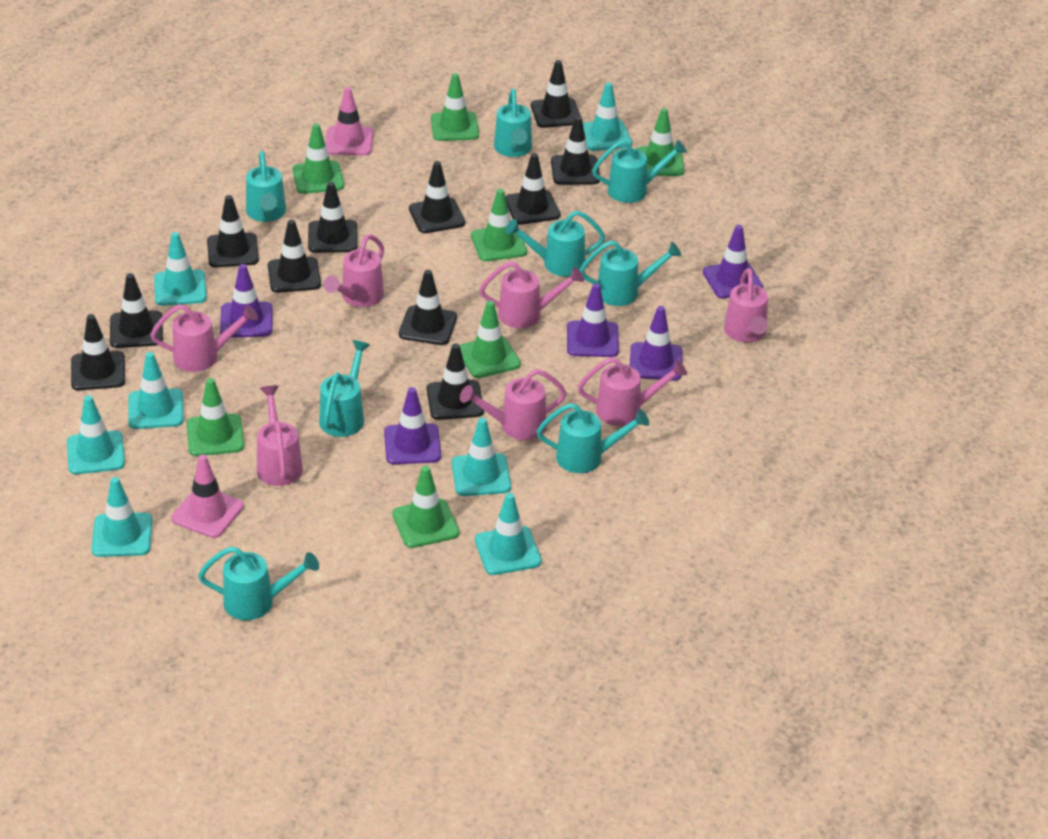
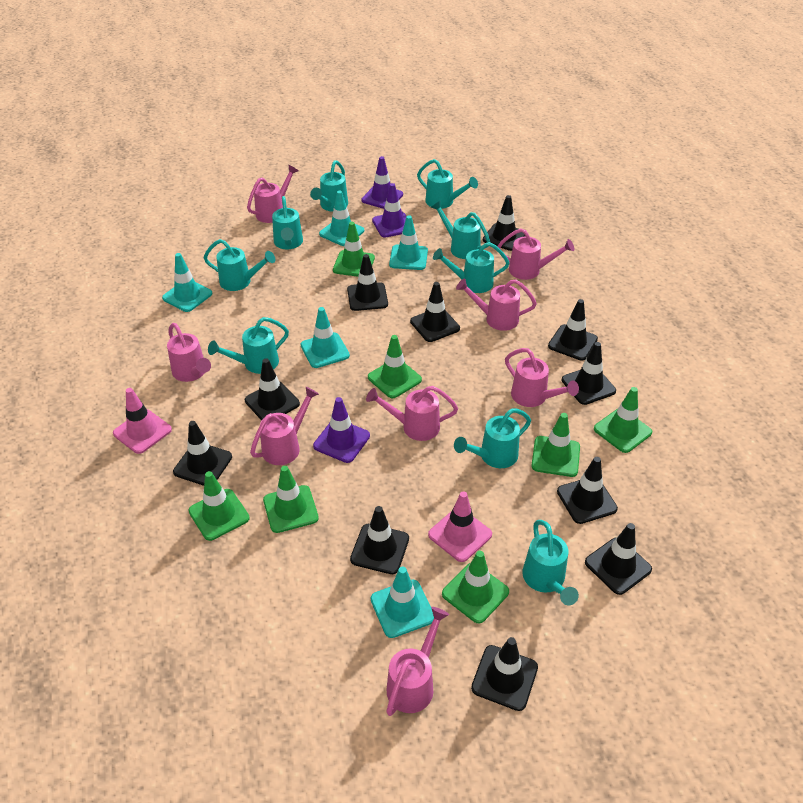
pink watering can: 7 -> 8
purple traffic cone: 5 -> 3
turquoise traffic cone: 7 -> 5
turquoise watering can: 8 -> 9

